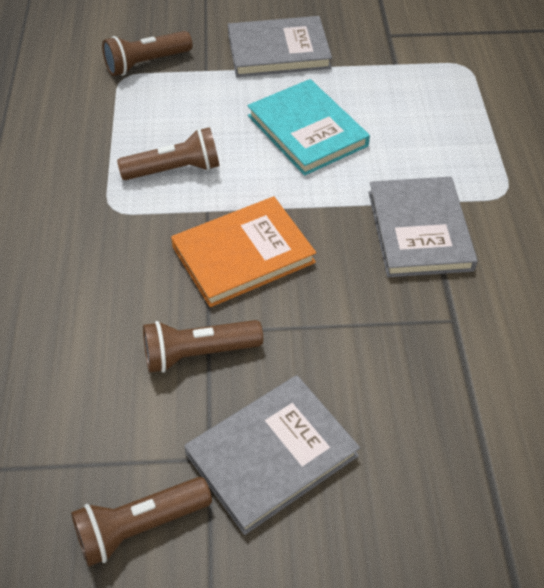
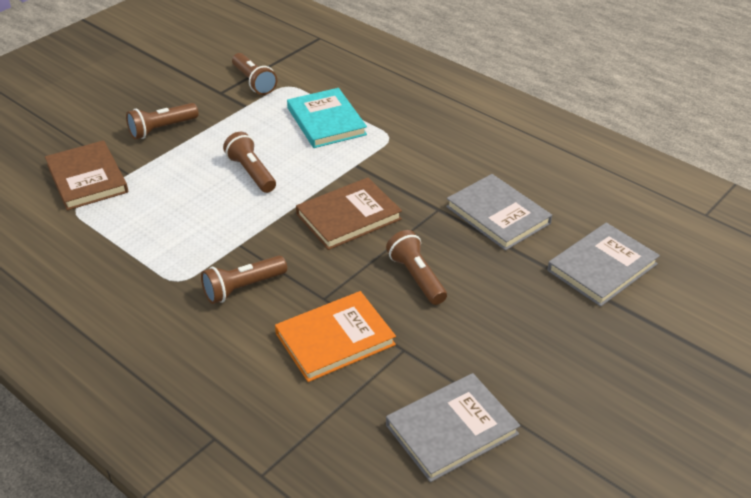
brown book: 0 -> 2
brown flashlight: 4 -> 5

